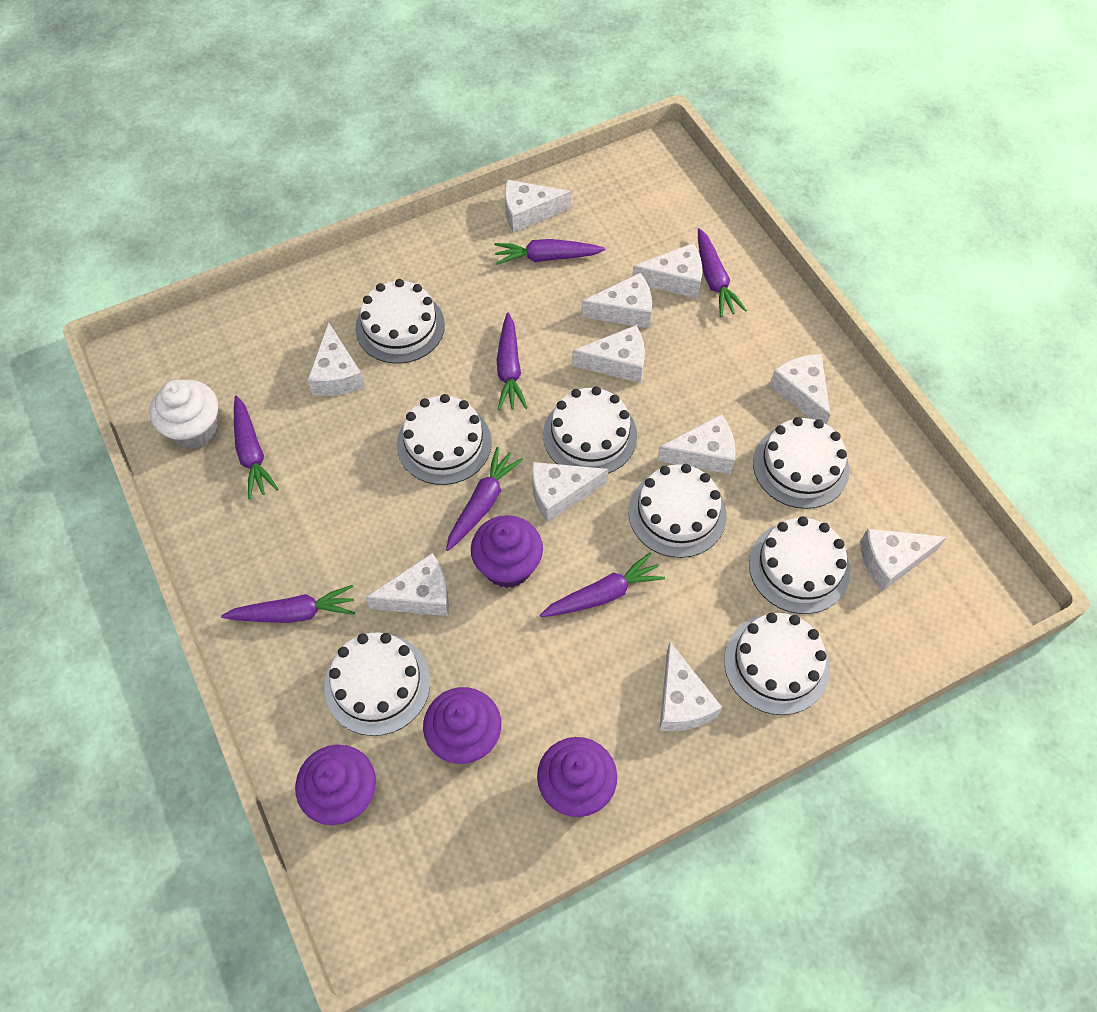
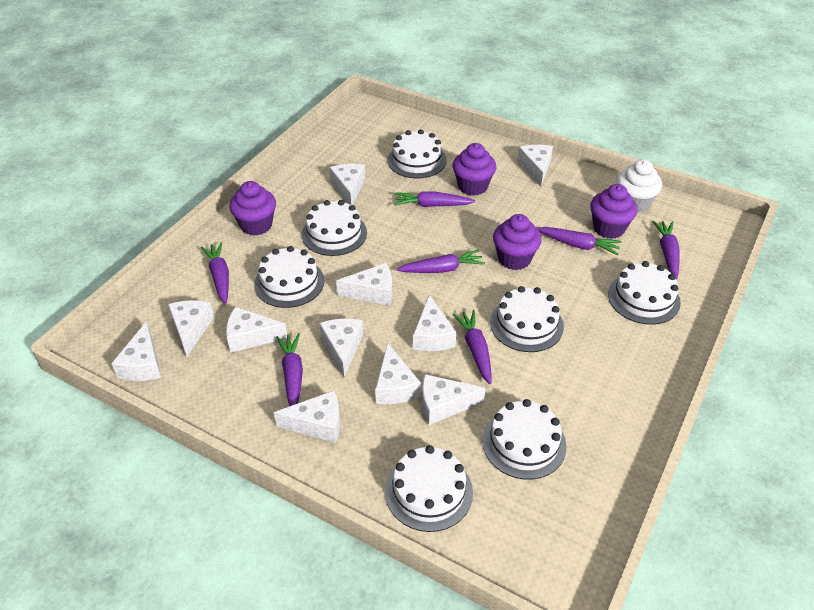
white cake: 8 -> 7

